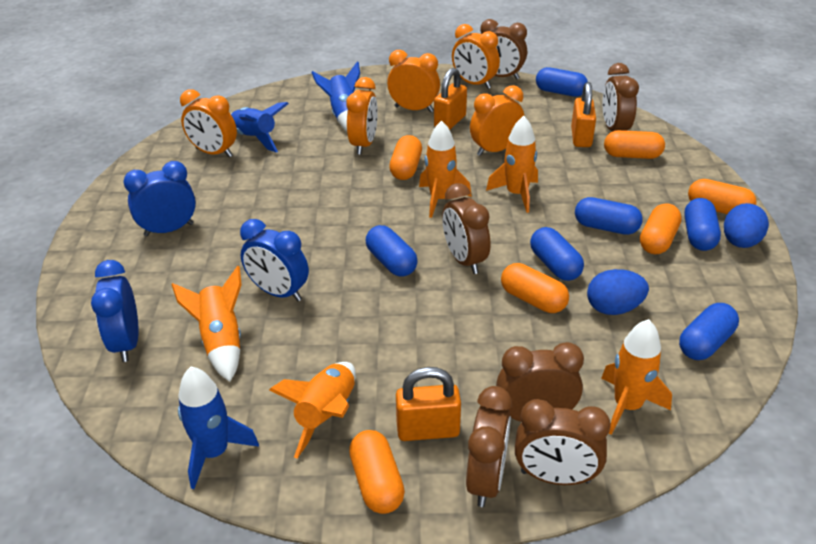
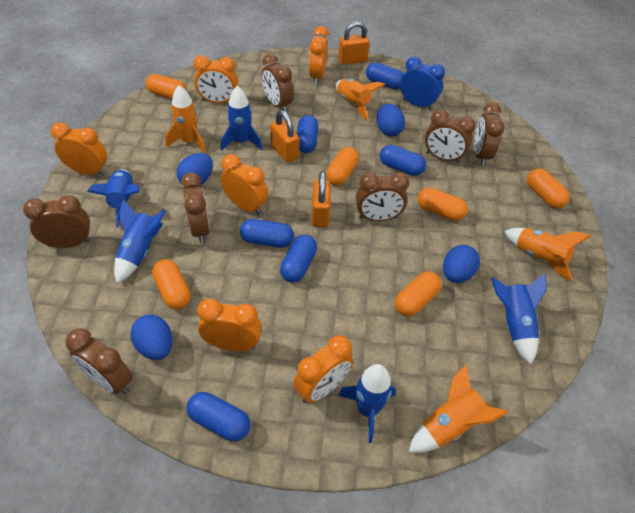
blue clock: 3 -> 1
blue egg: 2 -> 4
blue rocket: 3 -> 5
brown clock: 6 -> 7
orange clock: 5 -> 6
orange rocket: 5 -> 4

